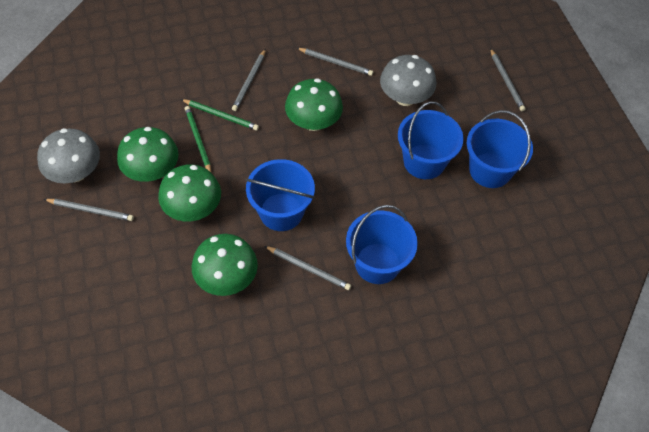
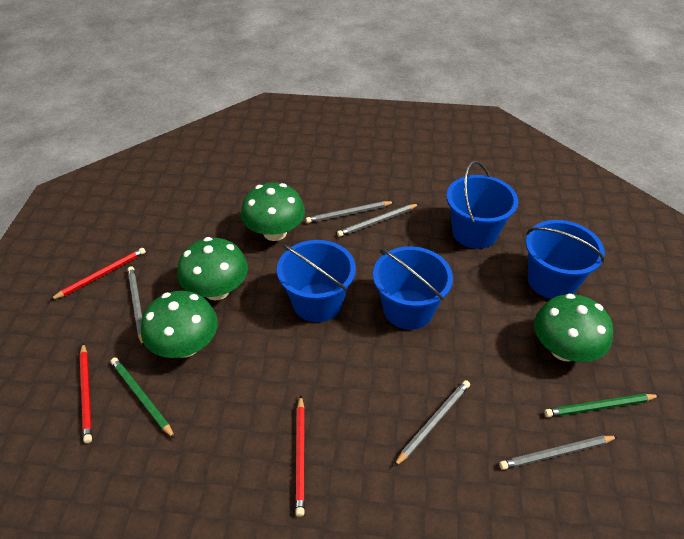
grey mushroom: 2 -> 0
red pencil: 0 -> 3

